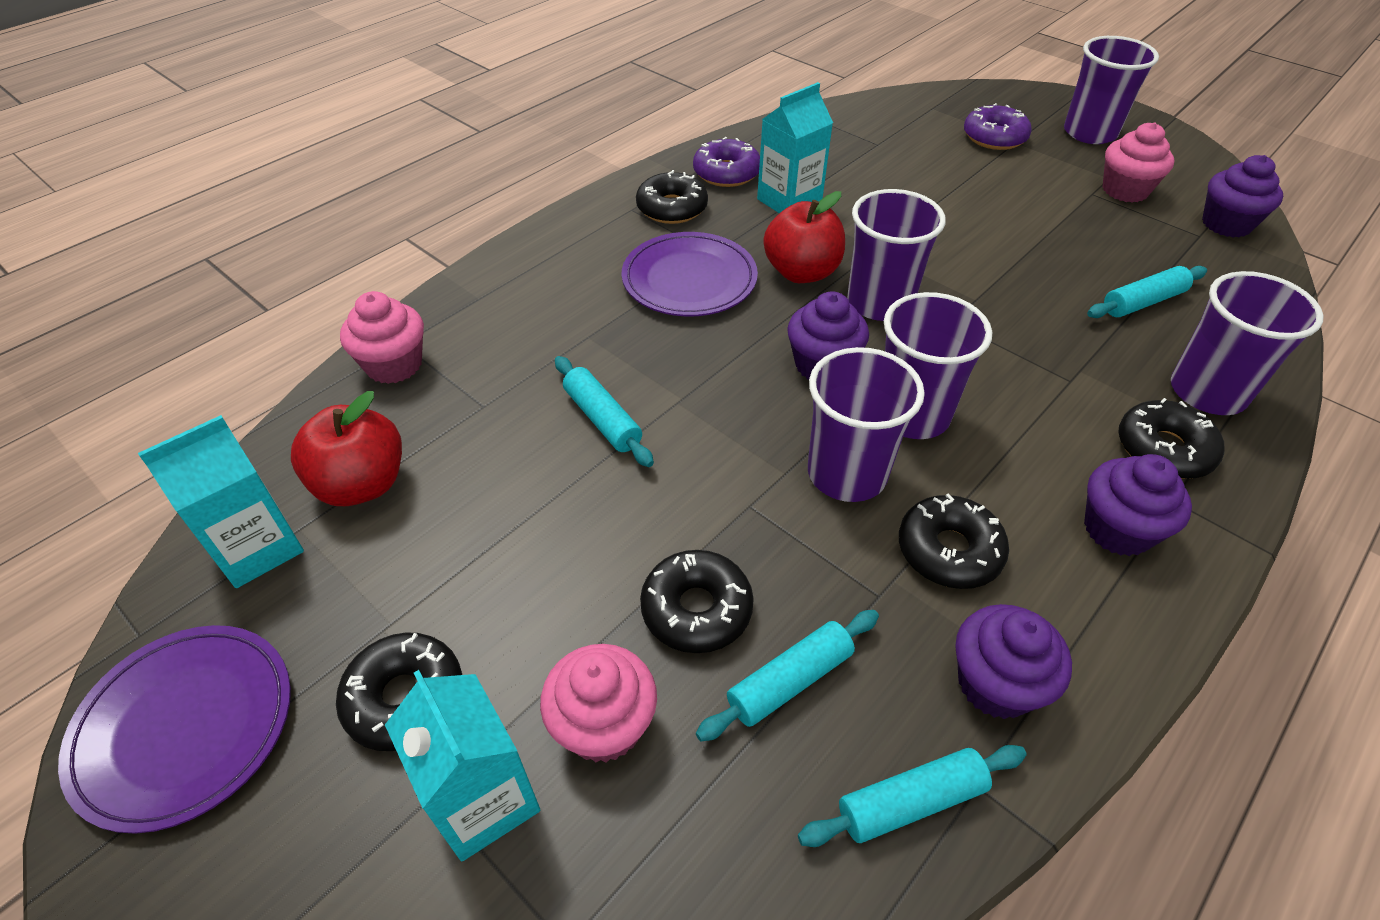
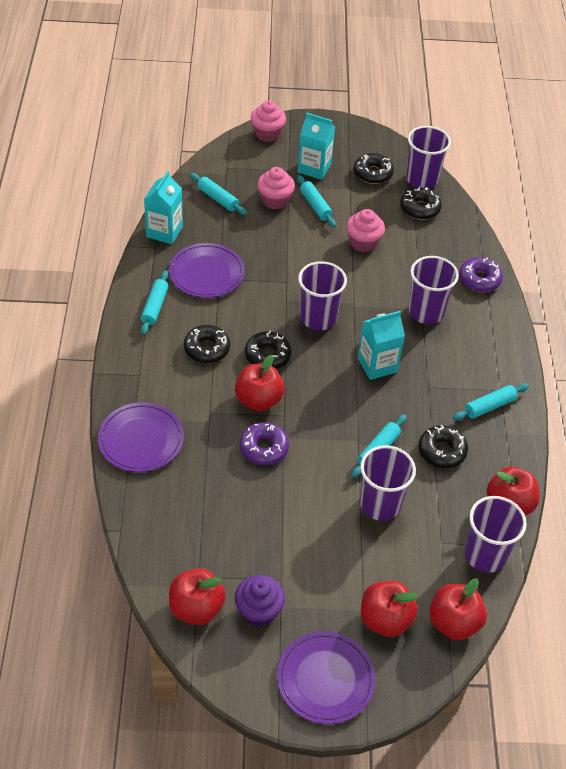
purple cupcake: 4 -> 1
purple plate: 2 -> 3
red apple: 2 -> 5
turquoise rolling pin: 4 -> 5

